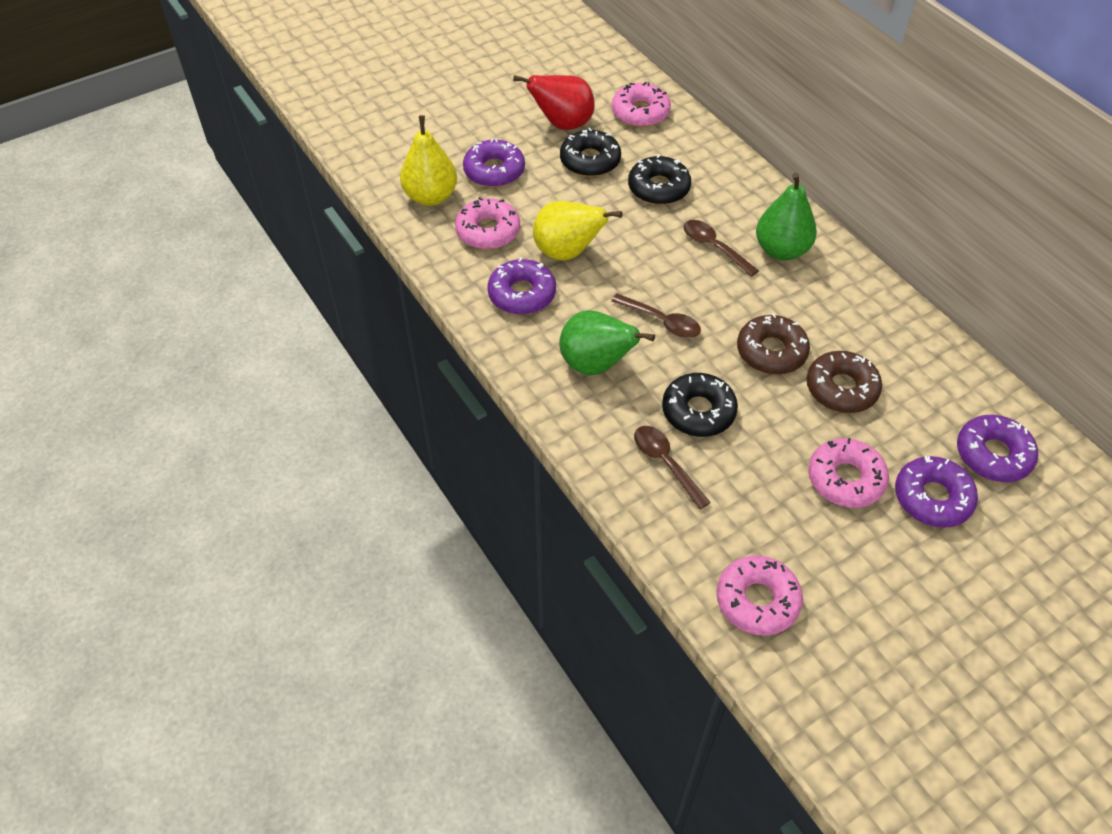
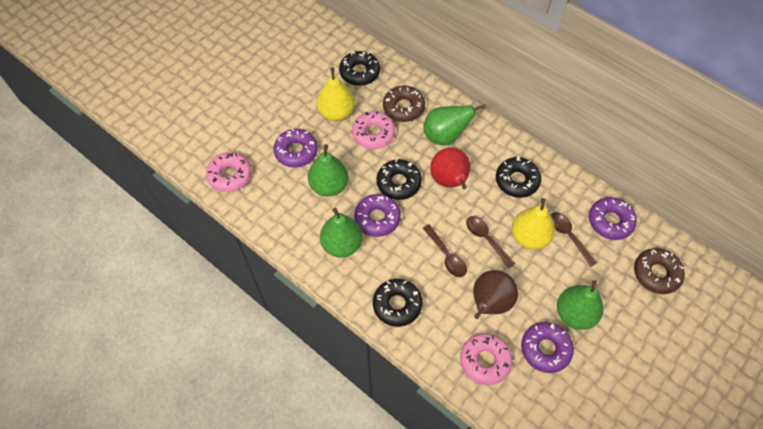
black donut: 3 -> 4
brown pear: 0 -> 1
green pear: 2 -> 4
pink donut: 4 -> 3

